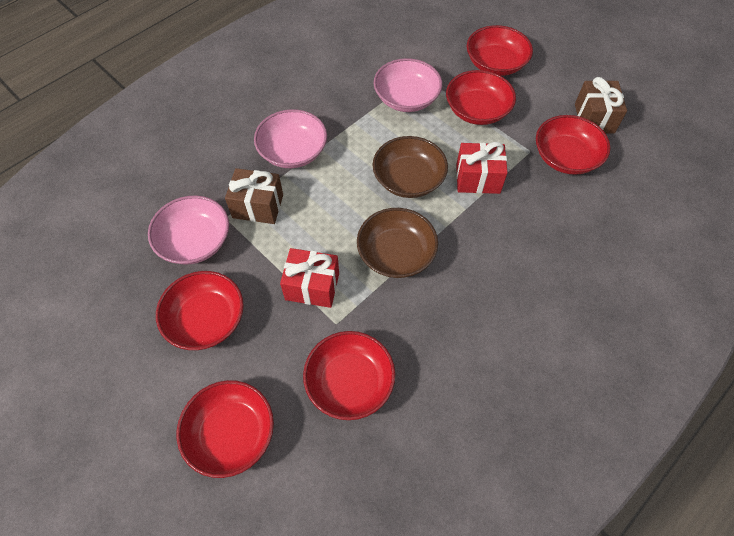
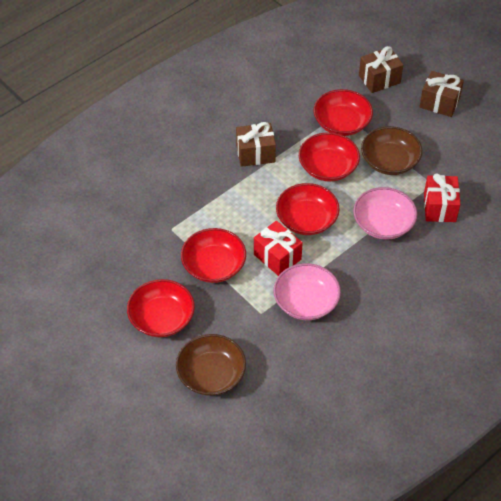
brown gift: 2 -> 3
pink bowl: 3 -> 2
red bowl: 6 -> 5

